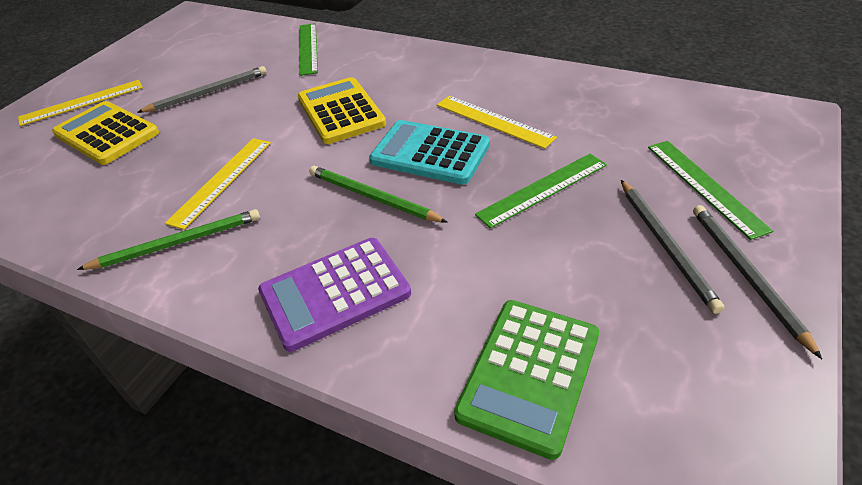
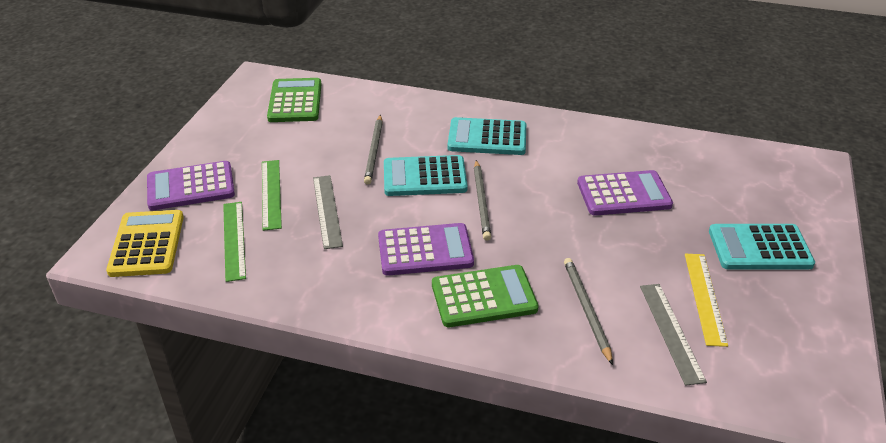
green calculator: 1 -> 2
green pencil: 2 -> 0
green ruler: 3 -> 2
grey ruler: 0 -> 2
purple calculator: 1 -> 3
turquoise calculator: 1 -> 3
yellow calculator: 2 -> 1
yellow ruler: 3 -> 1

